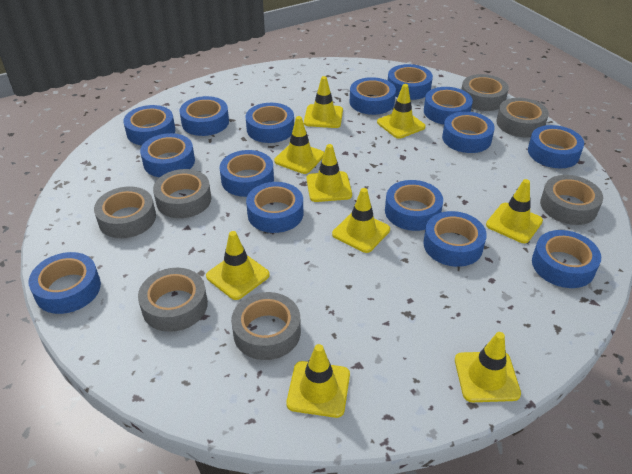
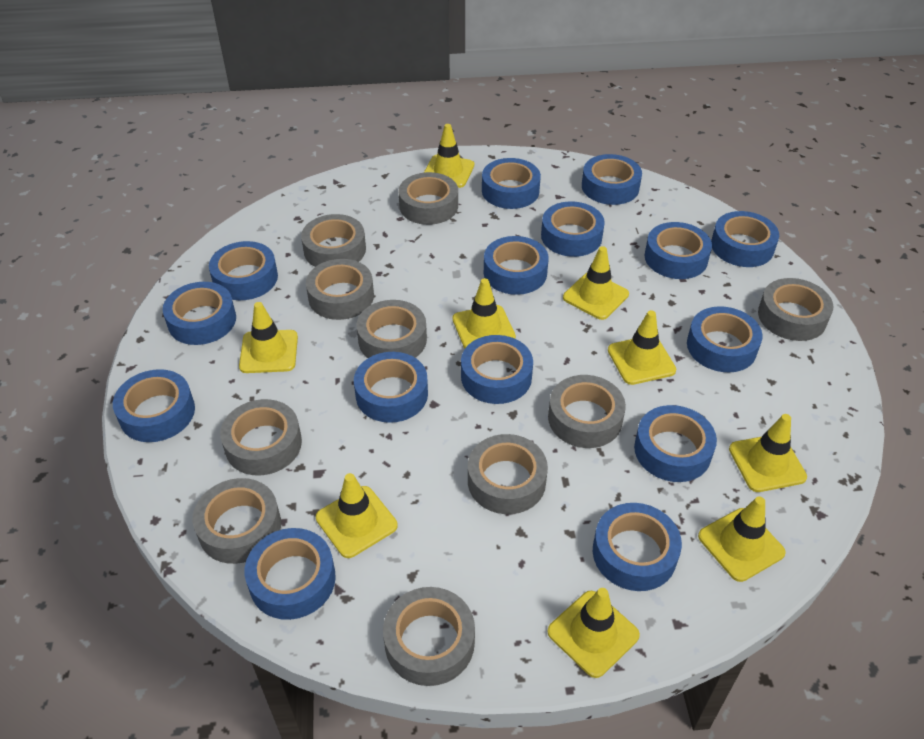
grey tape: 7 -> 10

